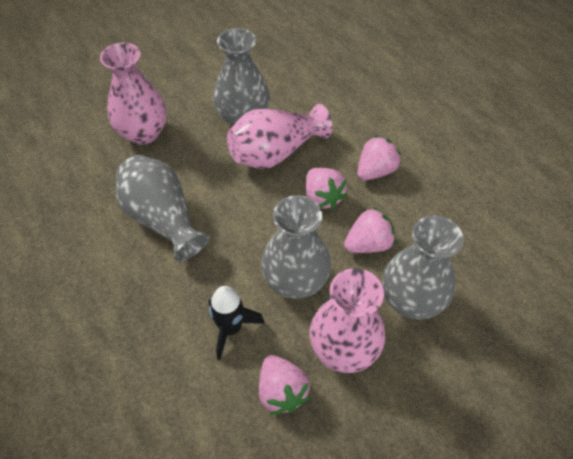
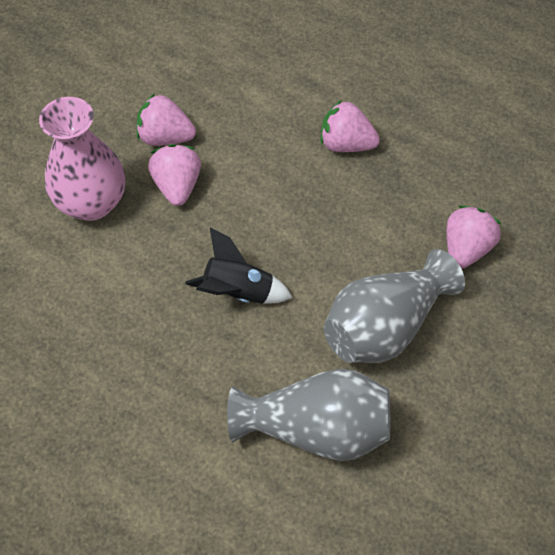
grey vase: 4 -> 2
pink vase: 3 -> 1

